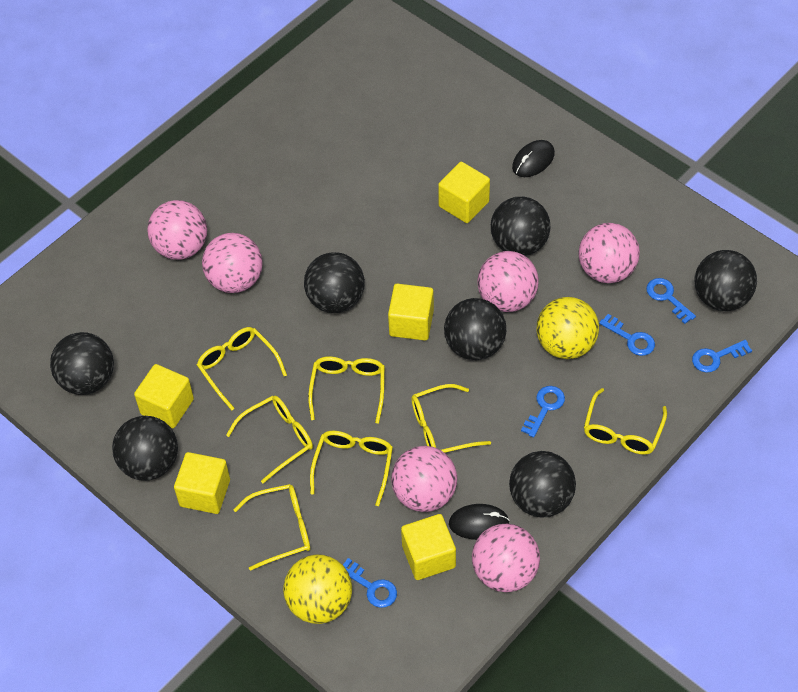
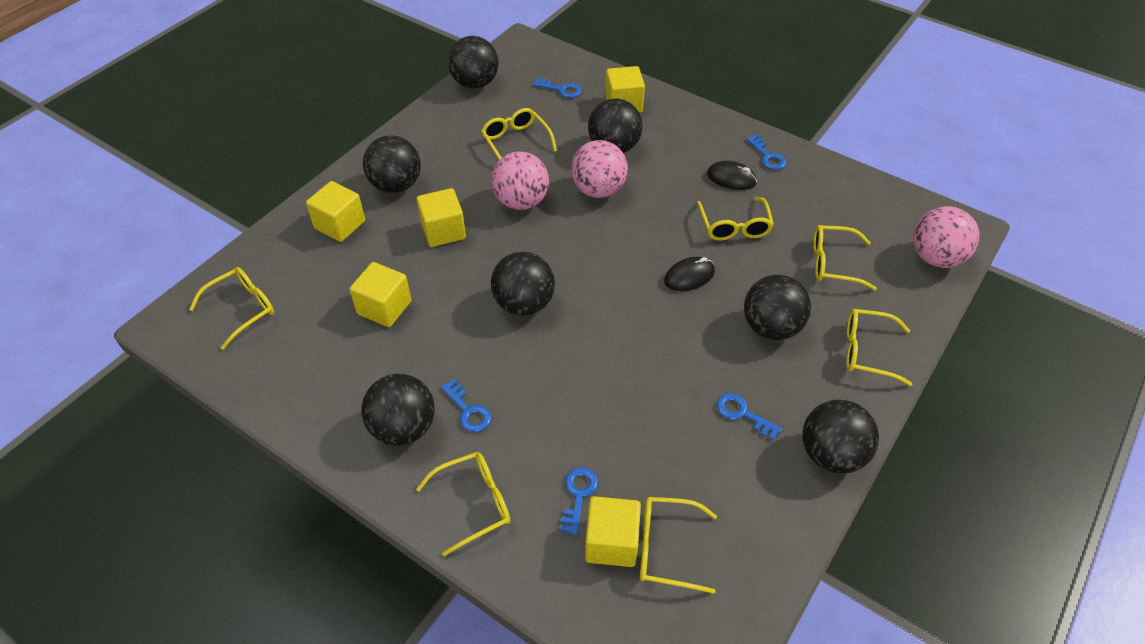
pink ball: 6 -> 3
yellow ball: 2 -> 0

